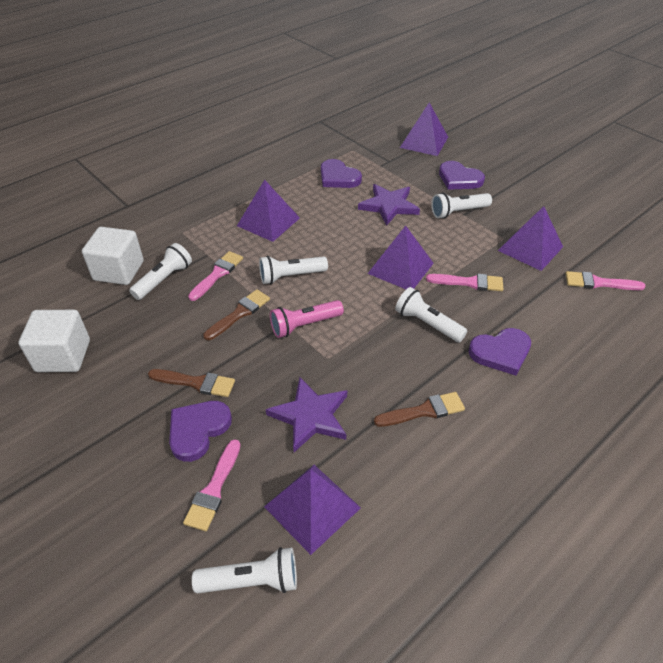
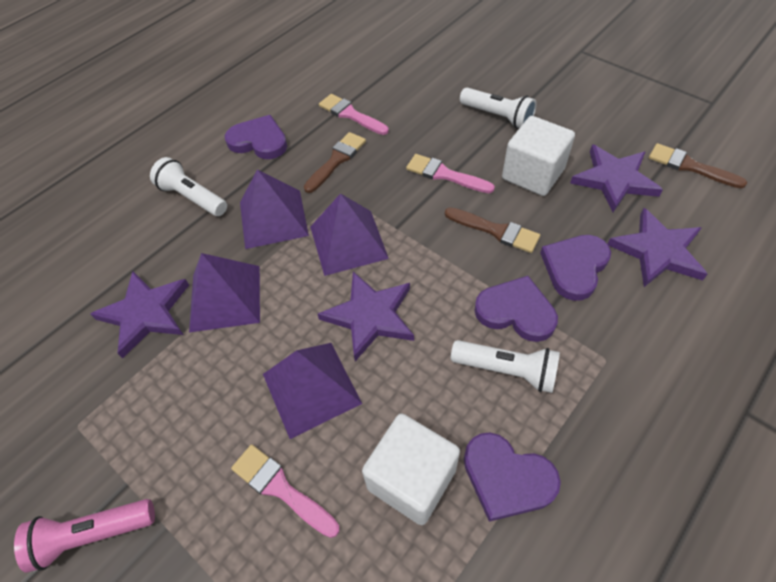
pink brush: 4 -> 3
purple pyramid: 5 -> 4
purple star: 2 -> 4
white flashlight: 5 -> 3

